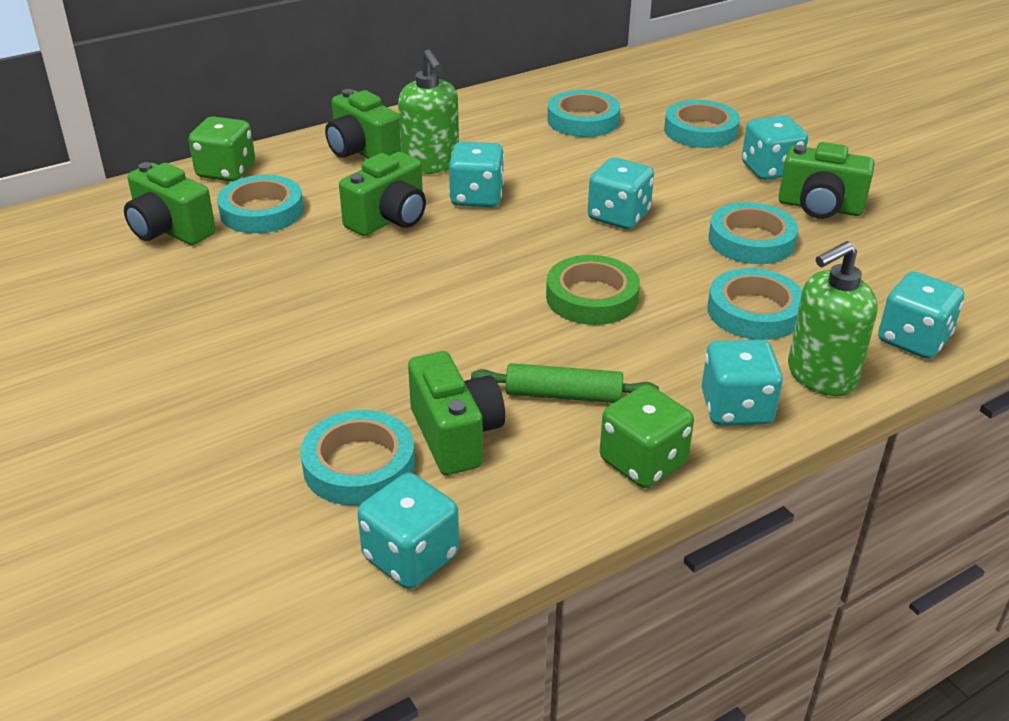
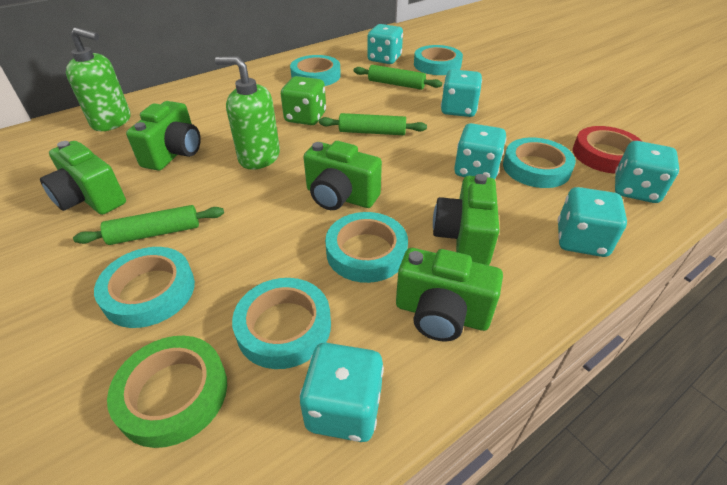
green dice: 2 -> 1
green rolling pin: 1 -> 3
red tape: 0 -> 1

